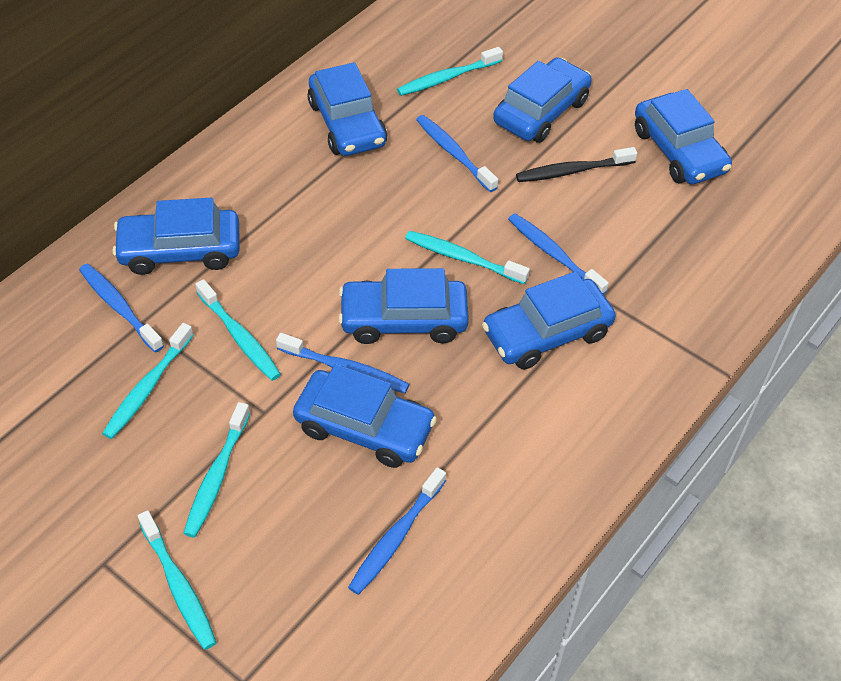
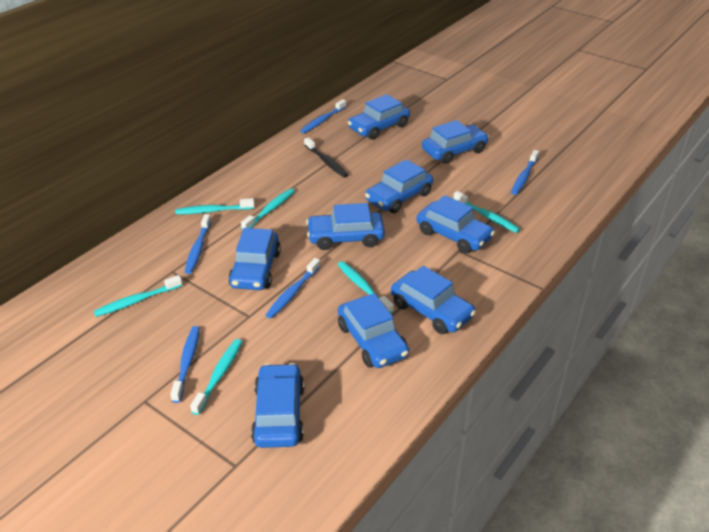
blue car: 7 -> 9

